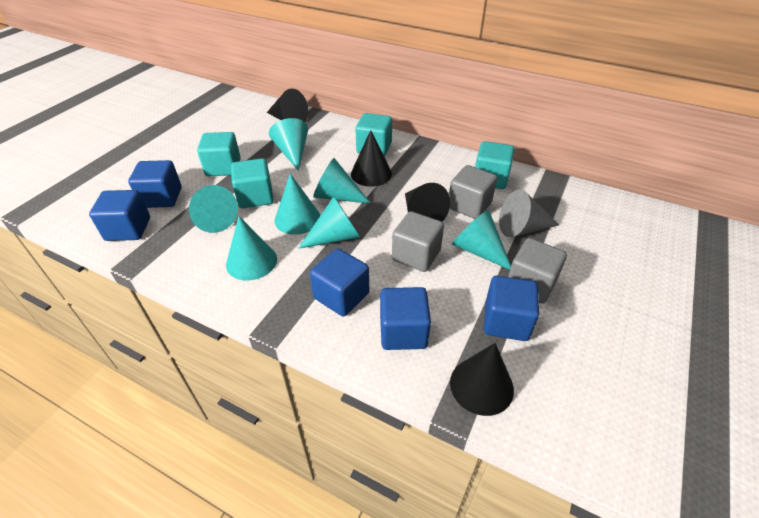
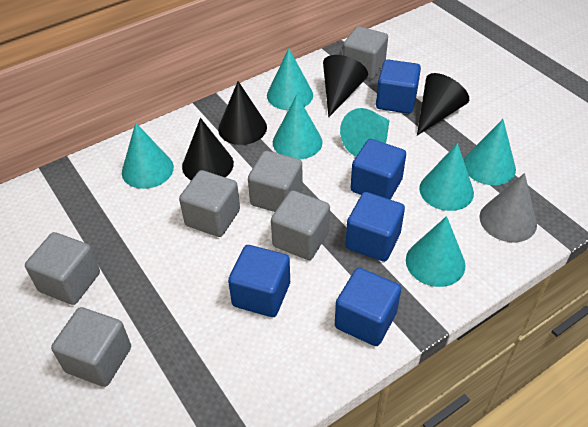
grey cube: 3 -> 6
turquoise cube: 4 -> 0

